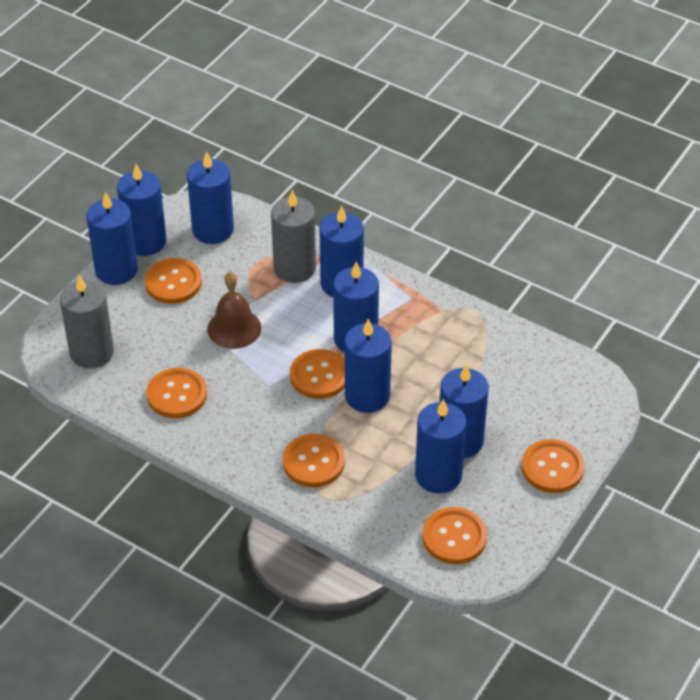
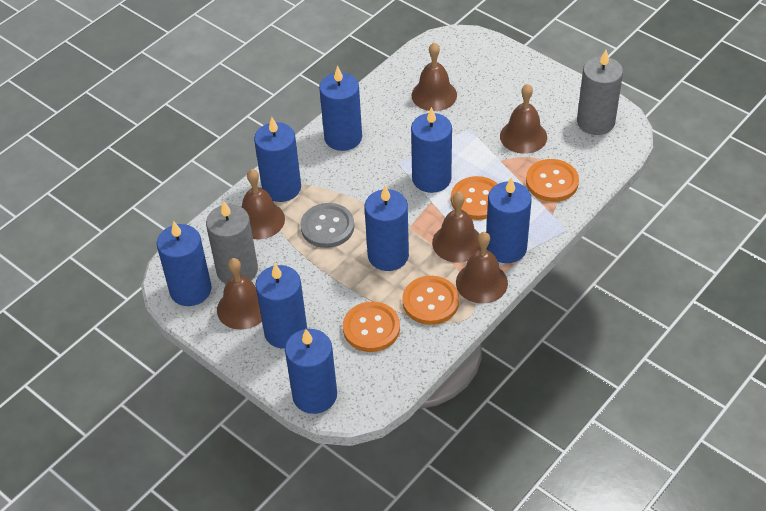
brown bell: 1 -> 6
grey button: 0 -> 1
orange button: 6 -> 4

